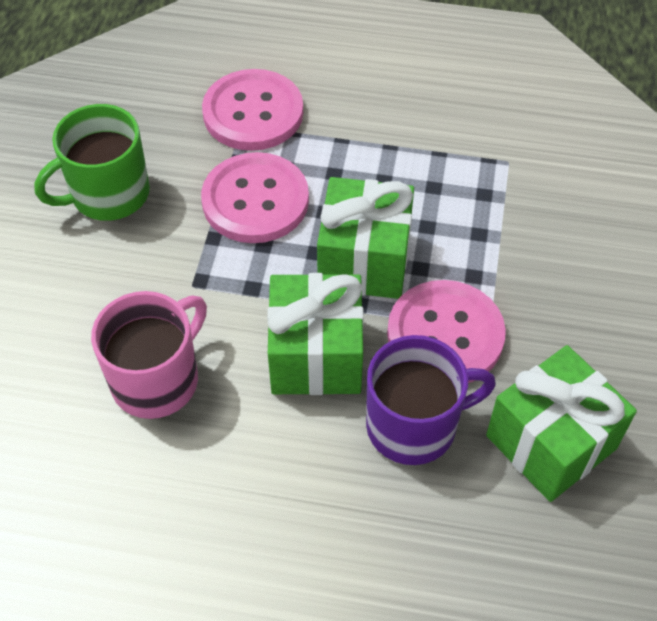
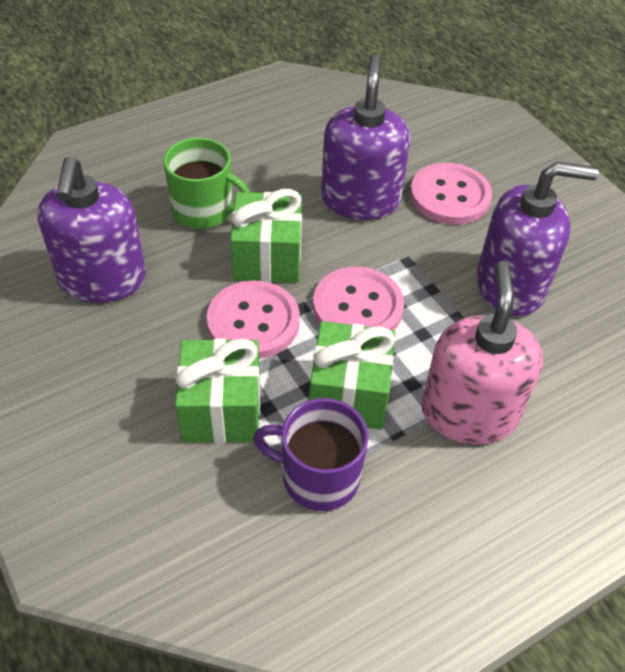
pink mug: 1 -> 0
pink soap dispenser: 0 -> 1
purple soap dispenser: 0 -> 3

